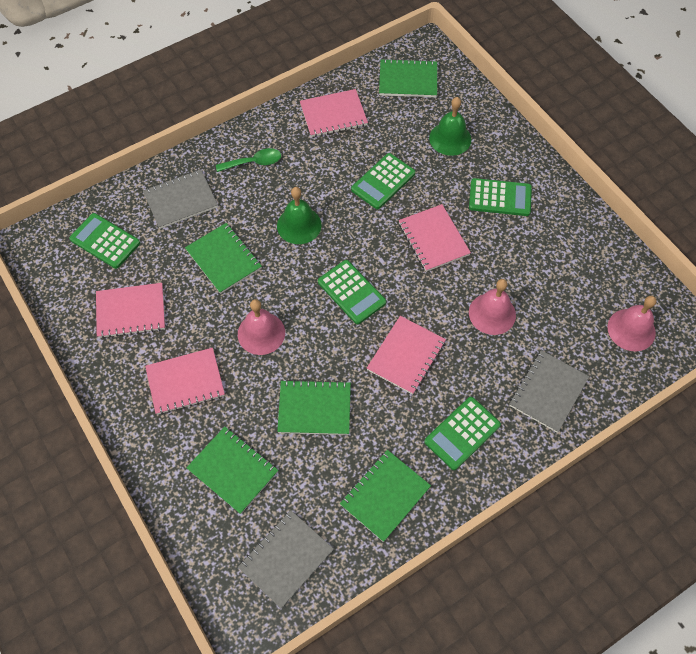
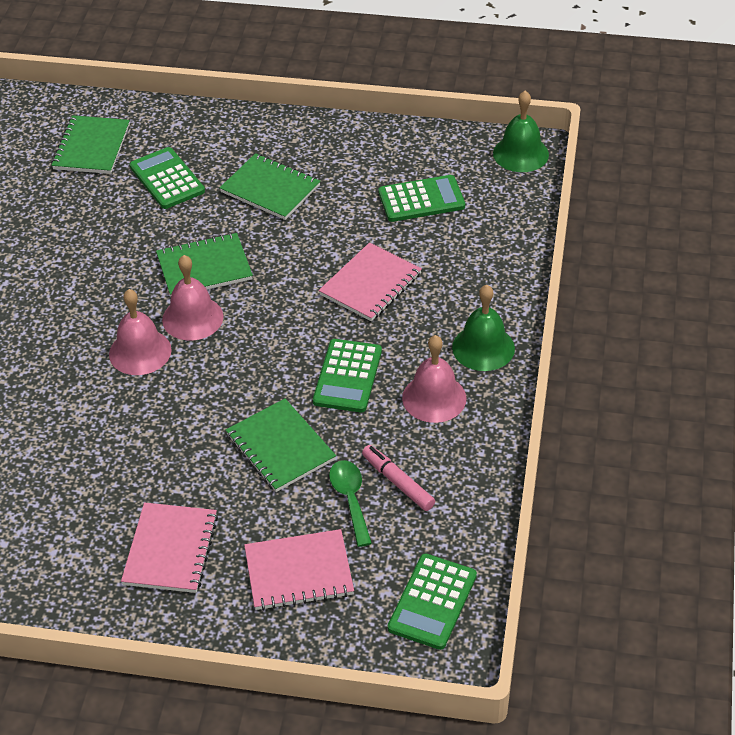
green calculator: 5 -> 4
green notebook: 5 -> 4
grey notebook: 3 -> 0
pink marker: 0 -> 1
pink notebook: 5 -> 3

